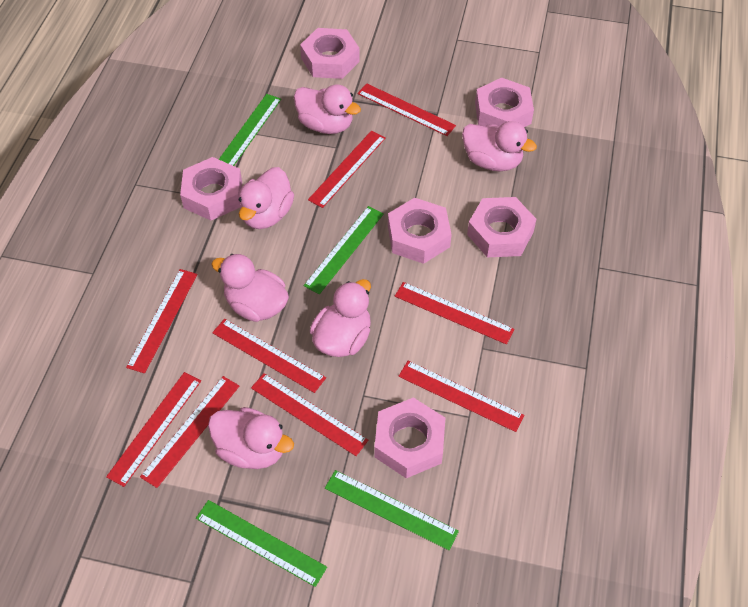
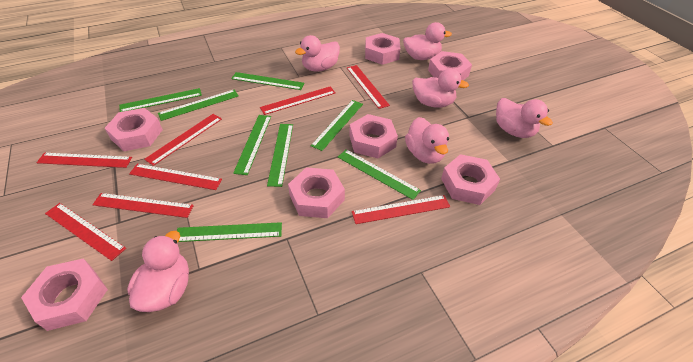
green ruler: 4 -> 8
pink nut: 6 -> 7
red ruler: 9 -> 8

